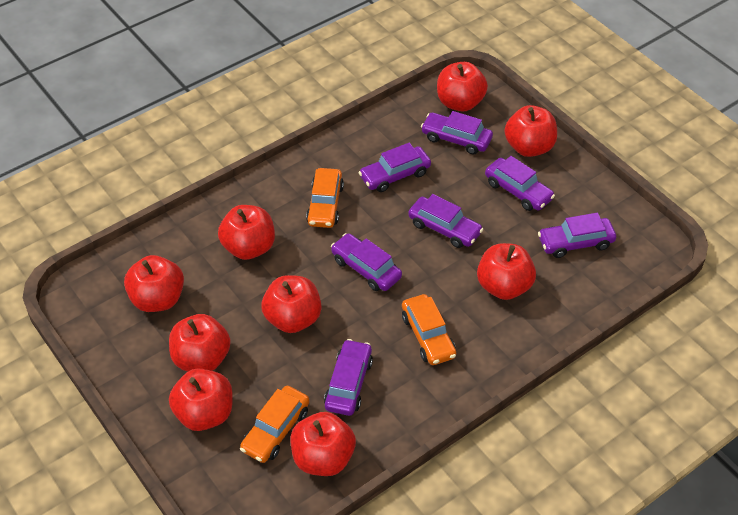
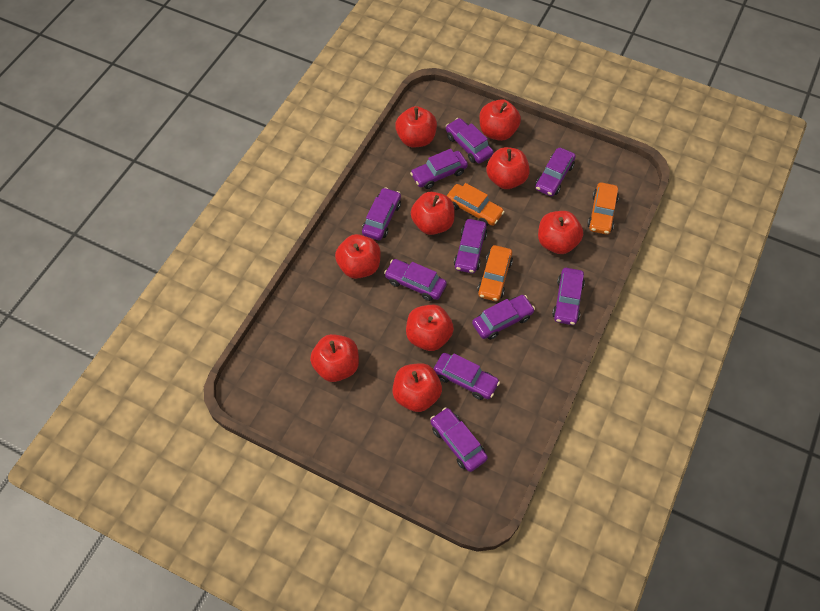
purple car: 7 -> 10

